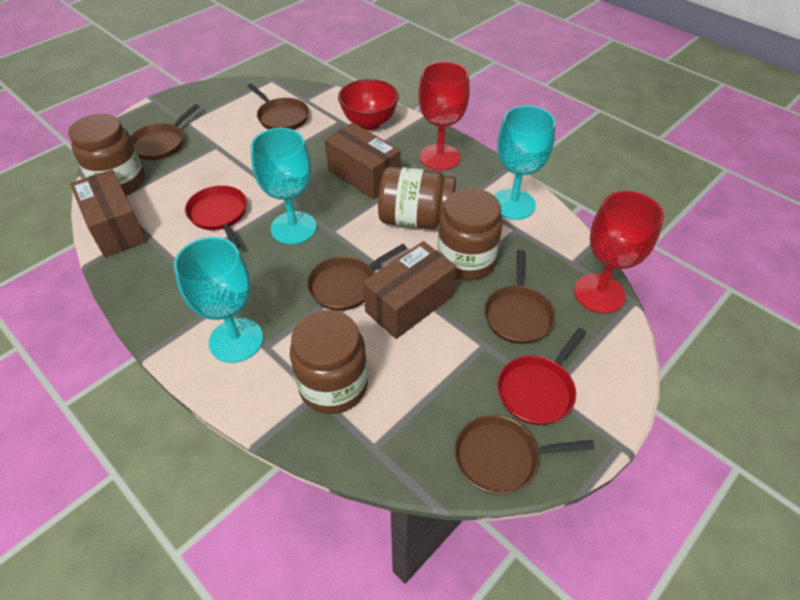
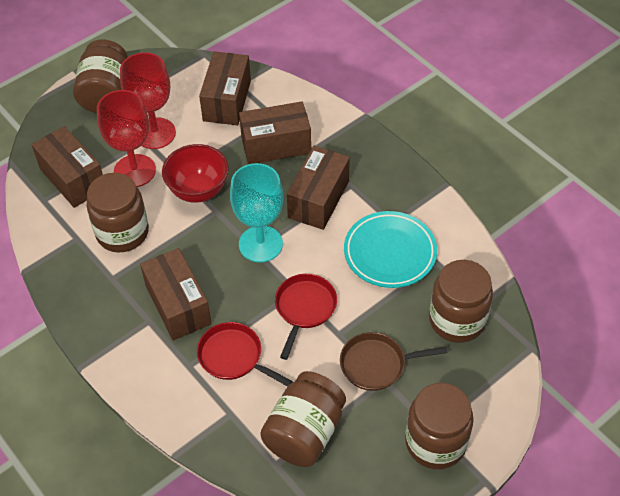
brown box: 3 -> 5
brown jar: 4 -> 5
brown pan: 5 -> 1
turquoise goblet: 3 -> 1
turquoise plate: 0 -> 1

